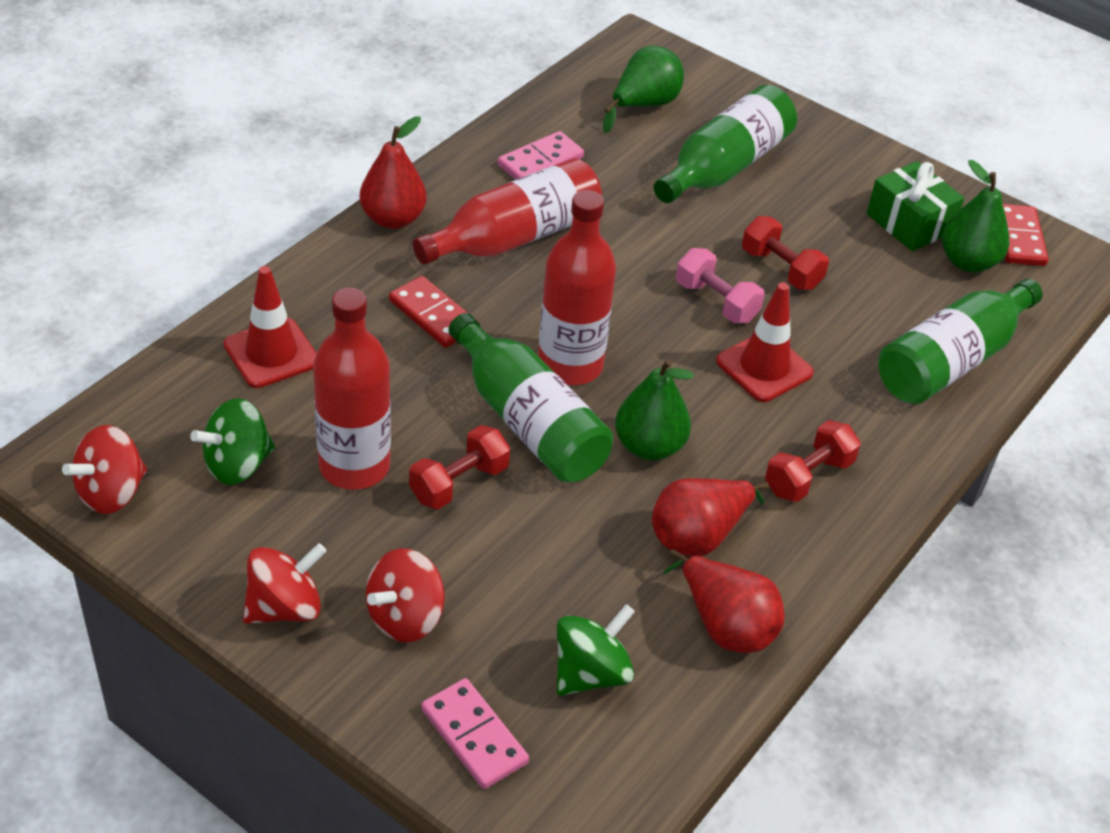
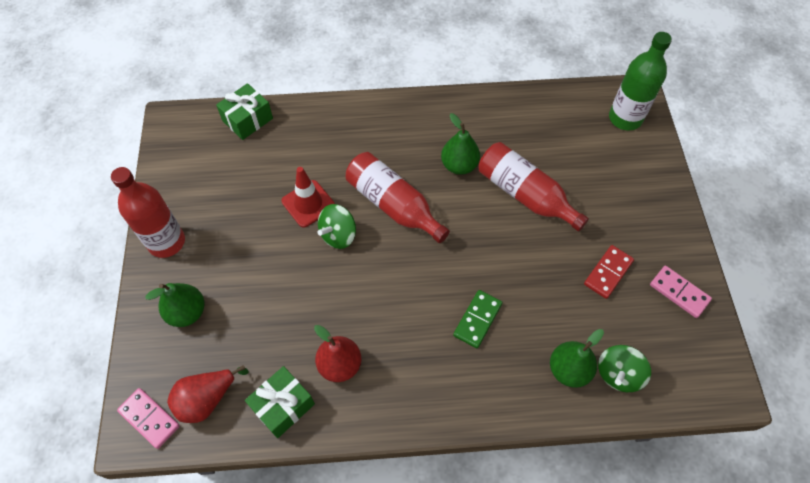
green bottle: 3 -> 1
green domino: 0 -> 1
green gift: 1 -> 2
pink dumbbell: 1 -> 0
red domino: 2 -> 1
red dumbbell: 3 -> 0
red pear: 3 -> 2
red spinning top: 3 -> 0
red traffic cone: 2 -> 1

